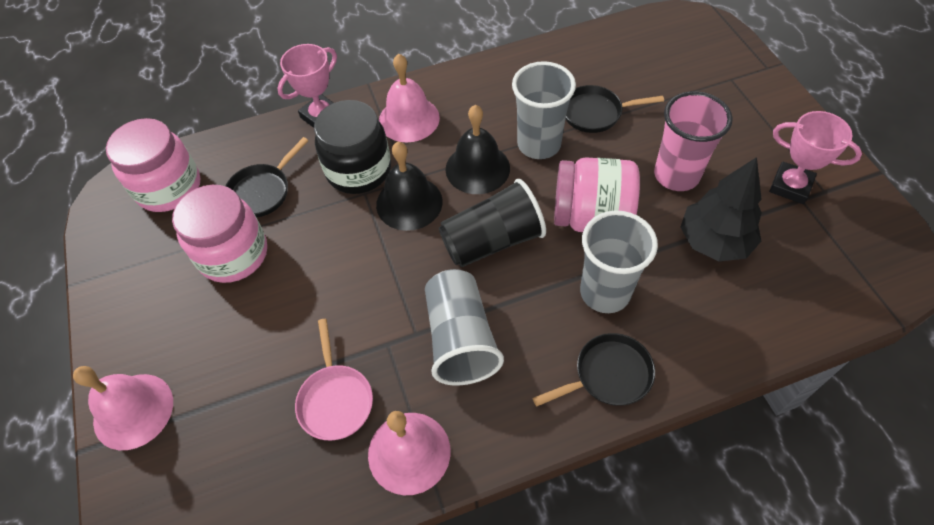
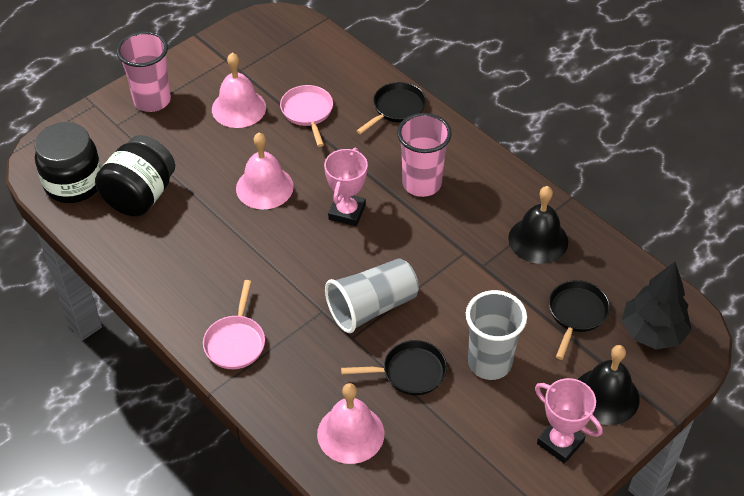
black cup: 1 -> 0
black jar: 1 -> 2
grey cup: 3 -> 2
pink cup: 1 -> 2
pink jar: 3 -> 0
pink pan: 1 -> 2

